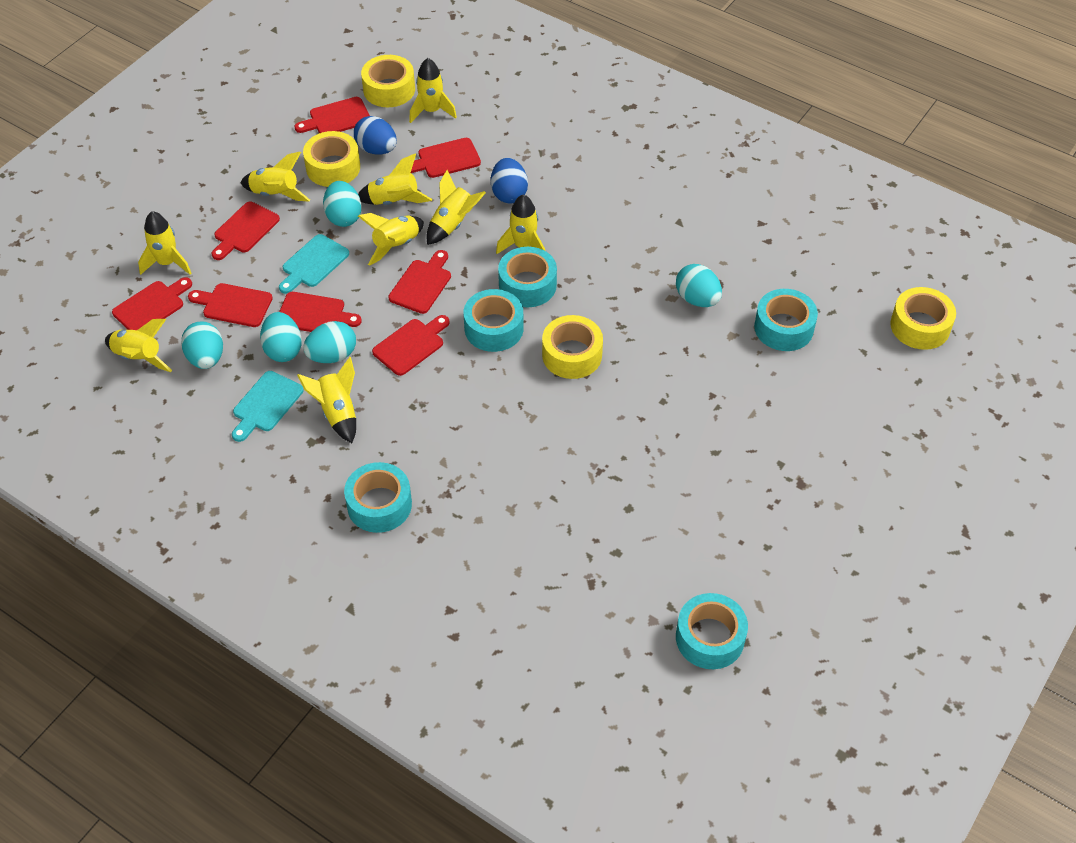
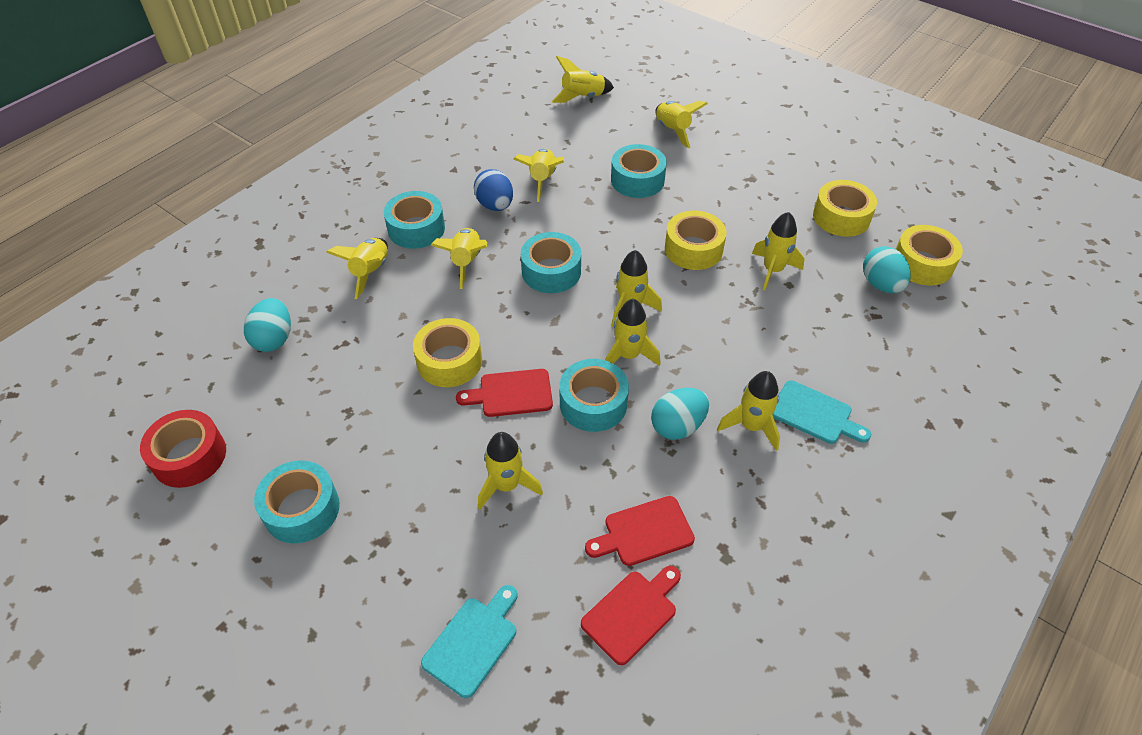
blue egg: 2 -> 1
red cutting board: 8 -> 3
red tape: 0 -> 1
turquoise egg: 5 -> 3
yellow rocket: 9 -> 10

